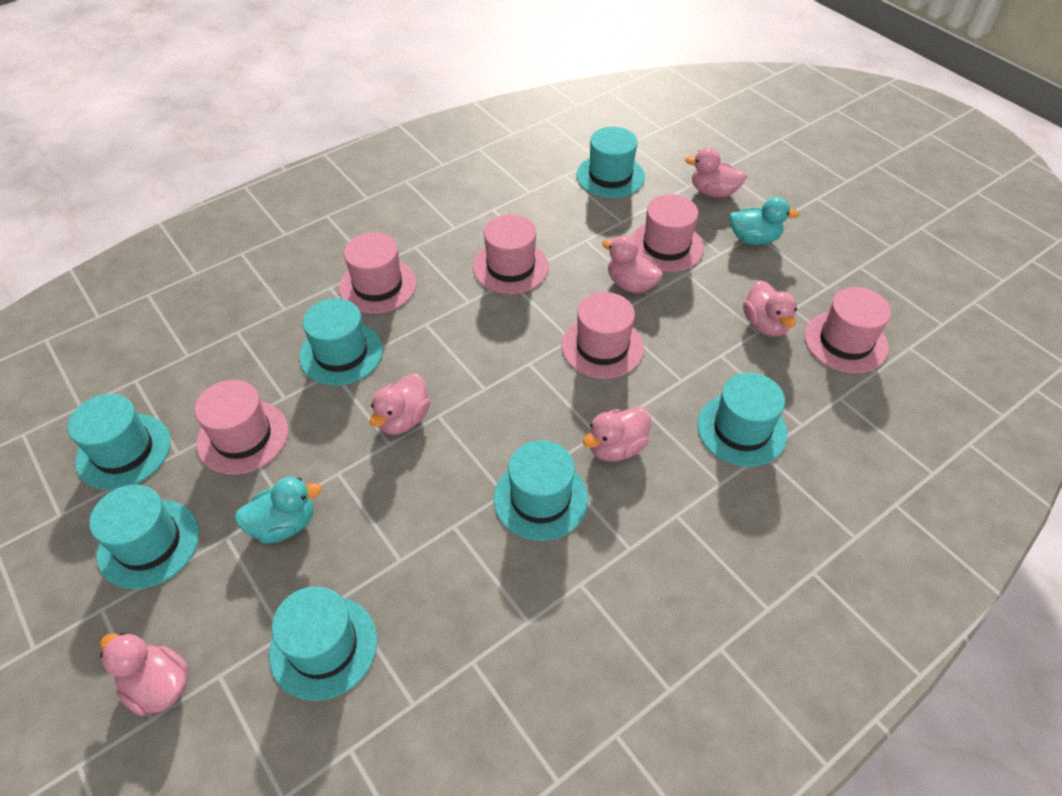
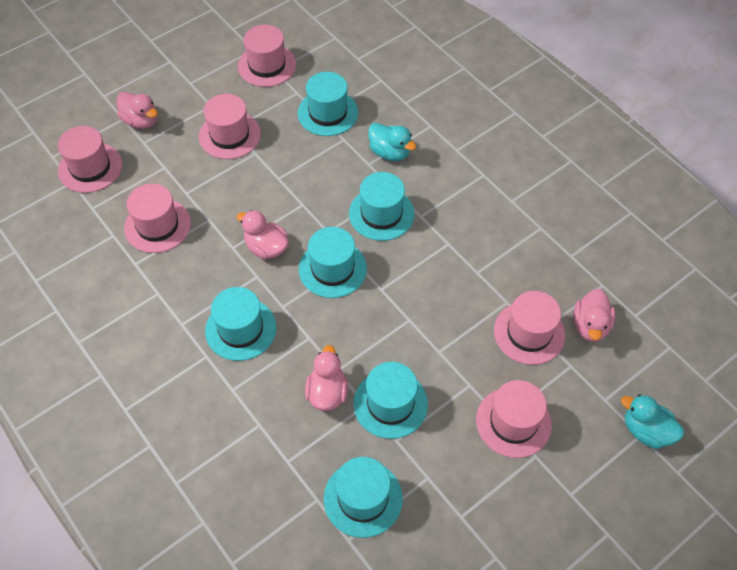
pink duck: 6 -> 4
turquoise hat: 7 -> 6

